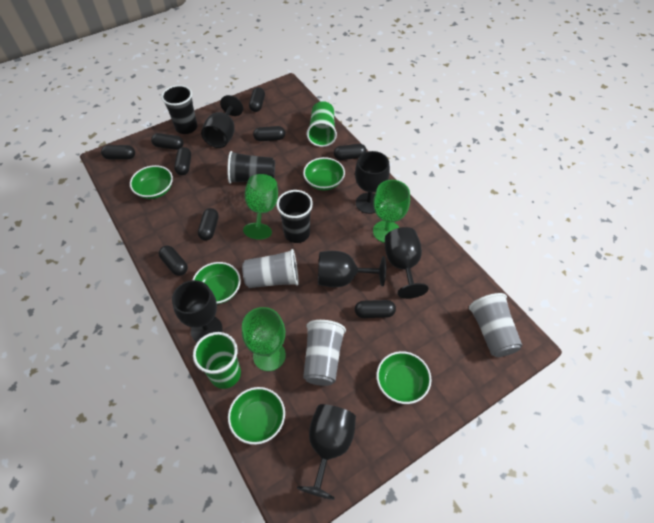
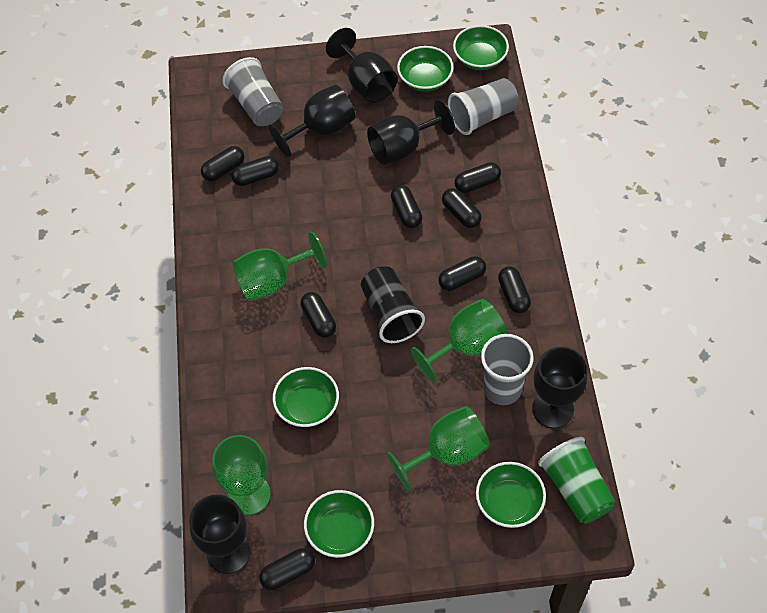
black cup: 3 -> 1
black goblet: 6 -> 5
green cup: 2 -> 1
green goblet: 3 -> 4

